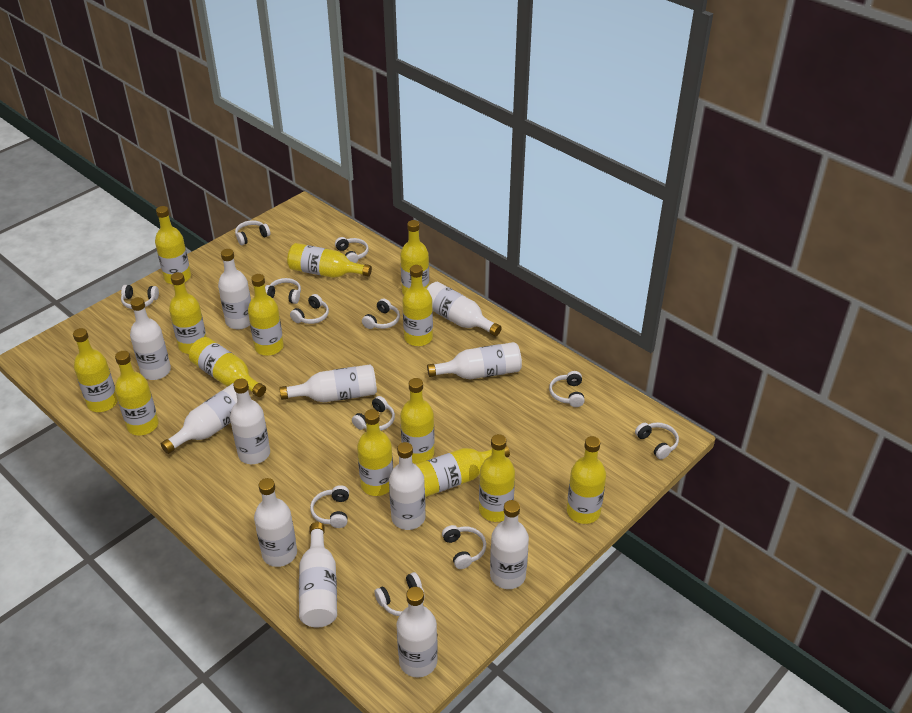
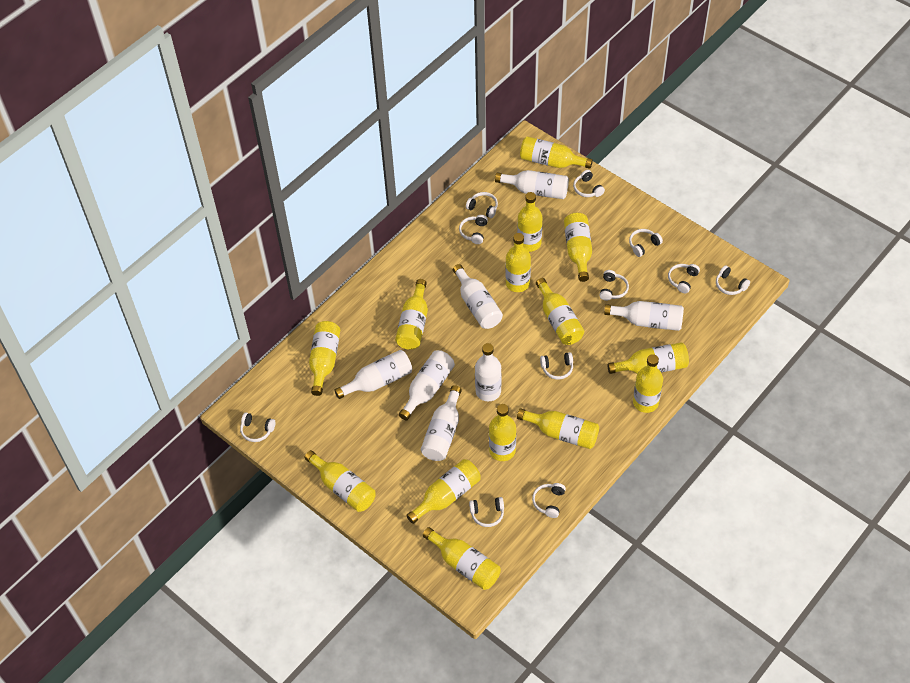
white bottle: 12 -> 7
white headphones: 12 -> 11

